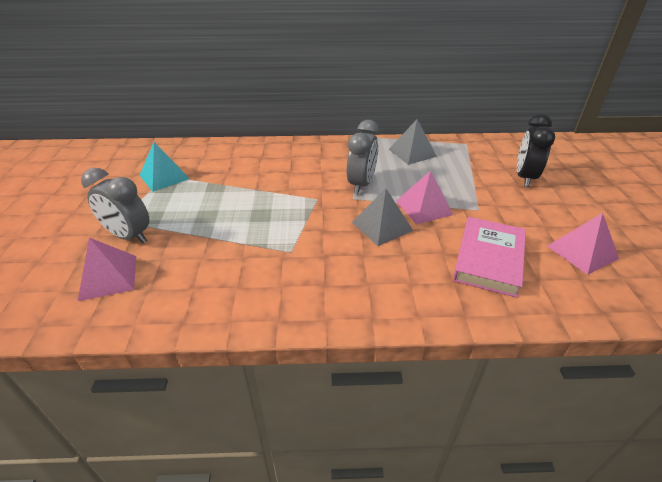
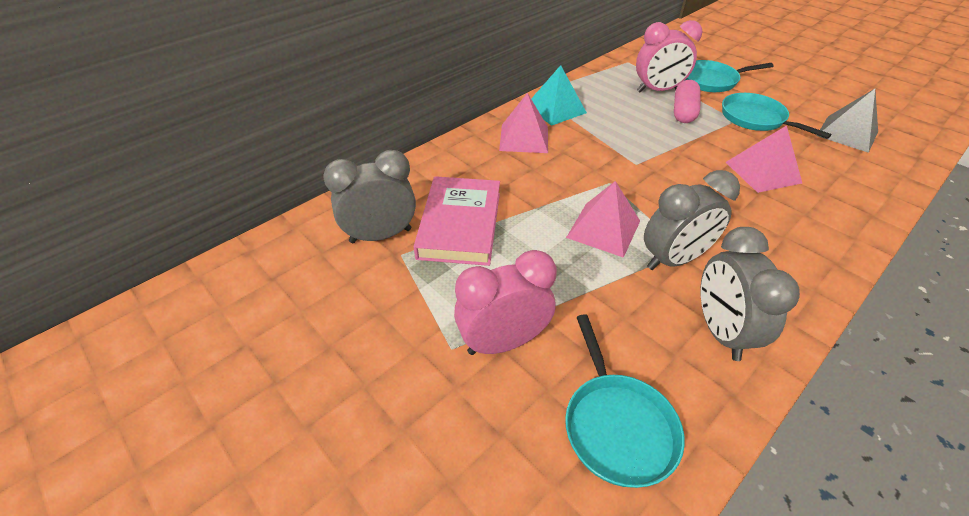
black clock: 1 -> 0
grey clock: 2 -> 3
grey pyramid: 2 -> 1
pink capsule: 0 -> 1
pink clock: 0 -> 2
turquoise pan: 0 -> 3

